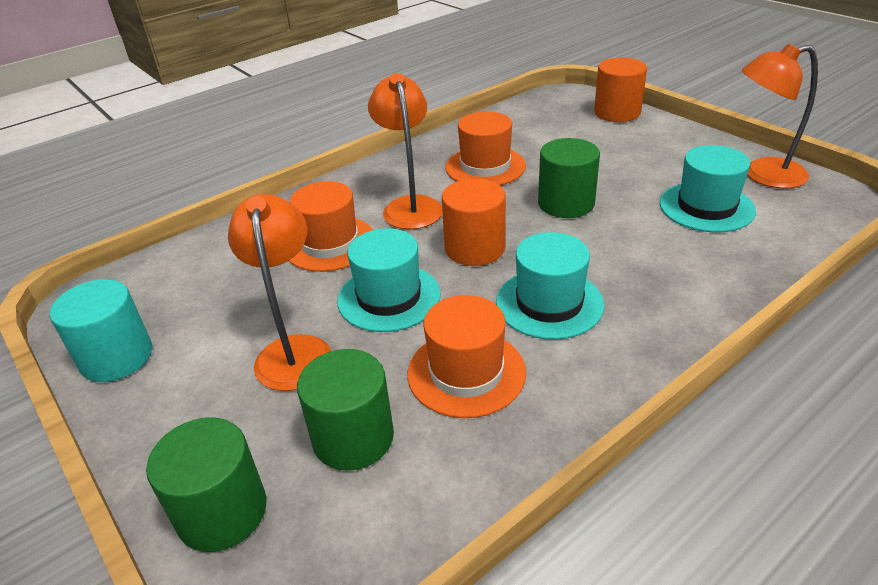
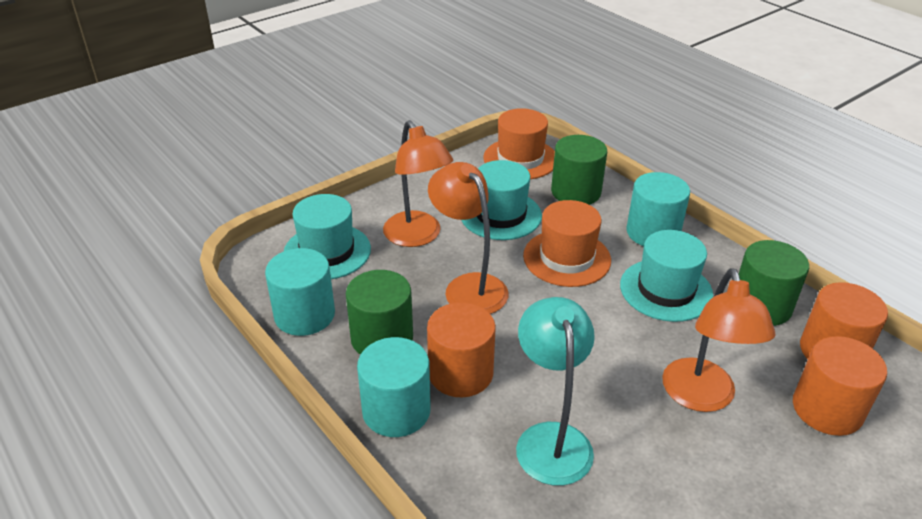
orange cylinder: 2 -> 3
orange hat: 3 -> 2
turquoise cylinder: 1 -> 3
turquoise lamp: 0 -> 1

